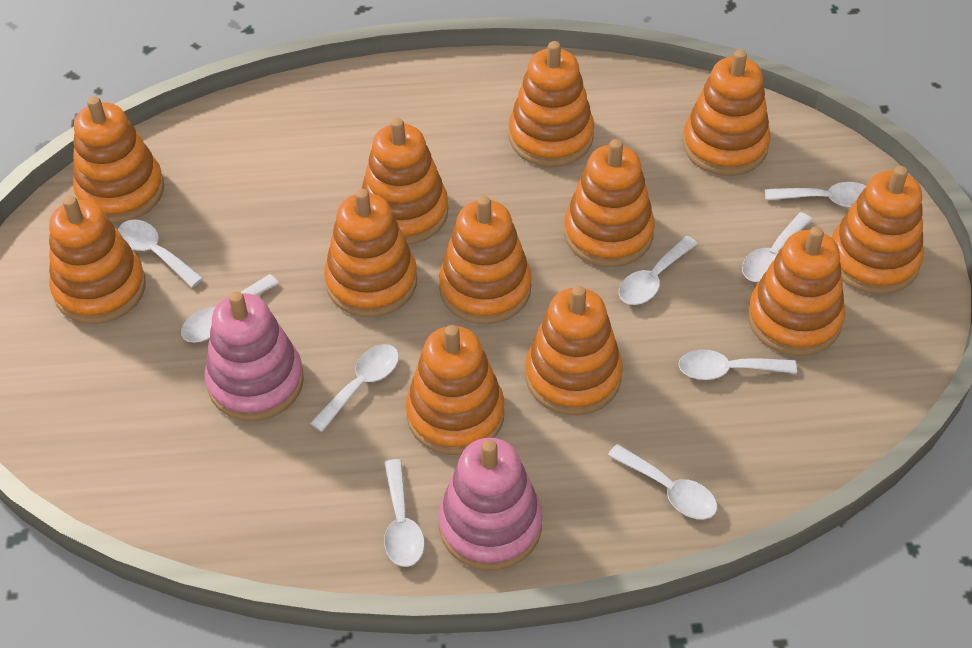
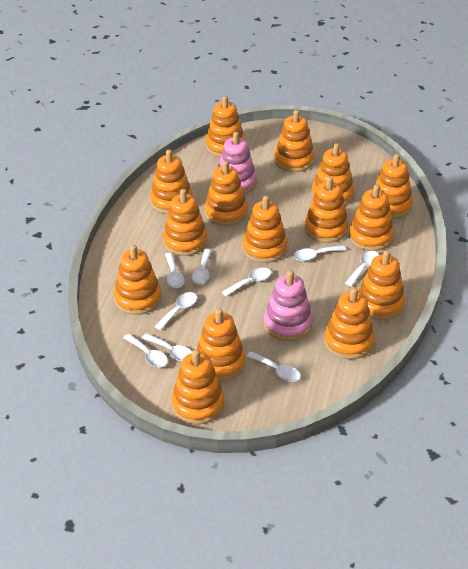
orange stacking toy: 12 -> 15

